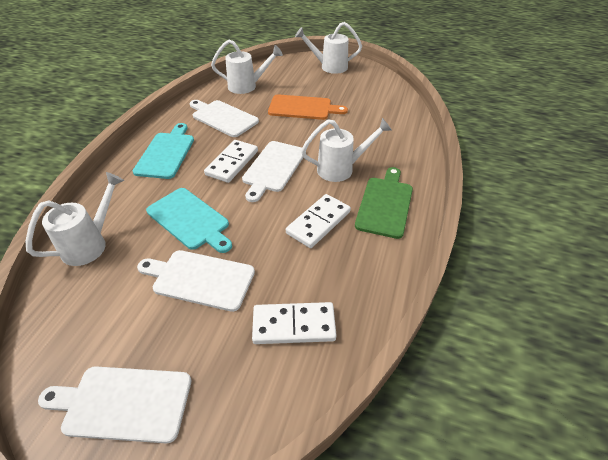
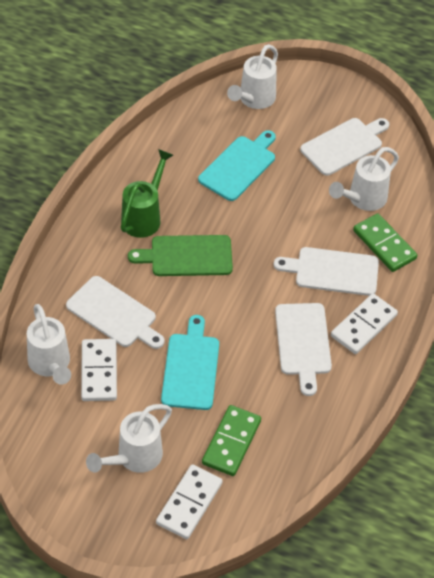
green domino: 0 -> 2
green watering can: 0 -> 1
orange cutting board: 1 -> 0

